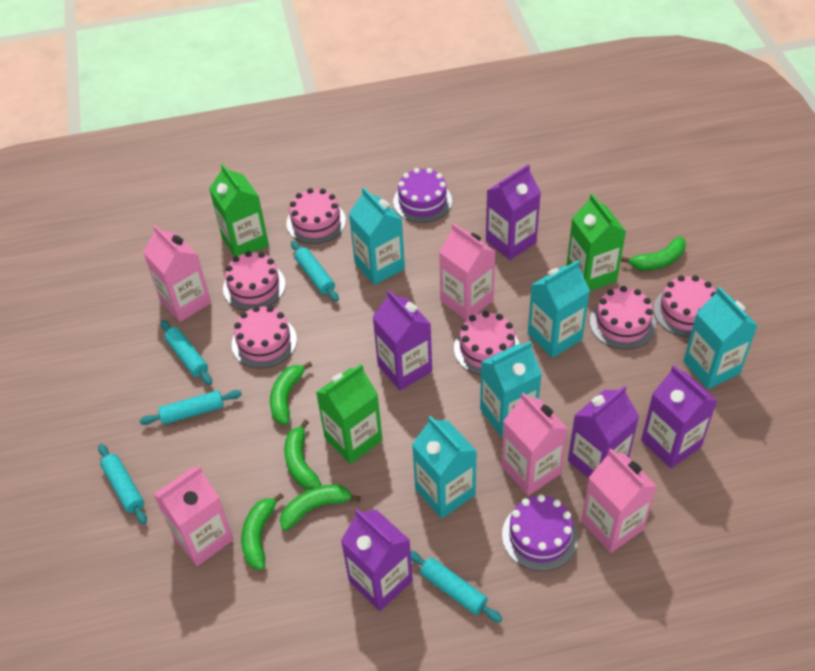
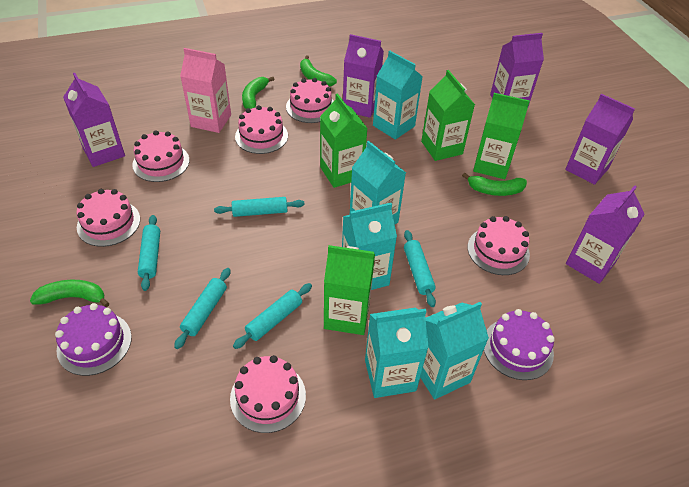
green banana: 5 -> 4
green carton: 3 -> 4
pink carton: 5 -> 1

